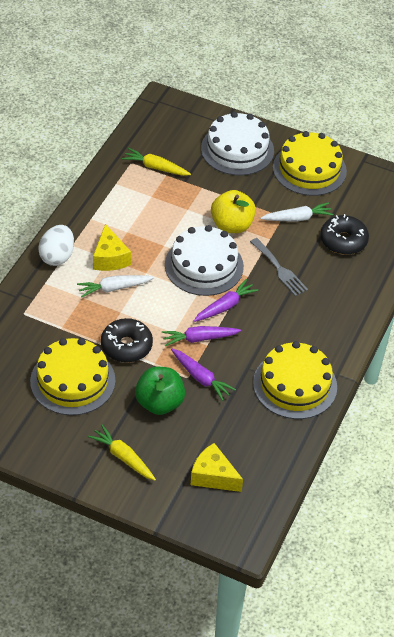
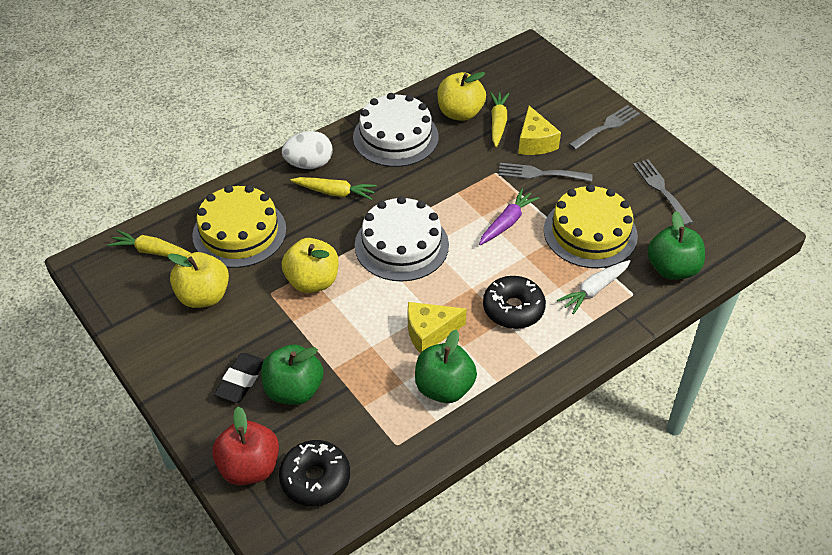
black eraser: 0 -> 1
green apple: 1 -> 3
grey fork: 1 -> 3
purple carrot: 3 -> 1
red apple: 0 -> 1
white carrot: 2 -> 1
yellow apple: 1 -> 3
yellow cake: 3 -> 2
yellow carrot: 2 -> 3

